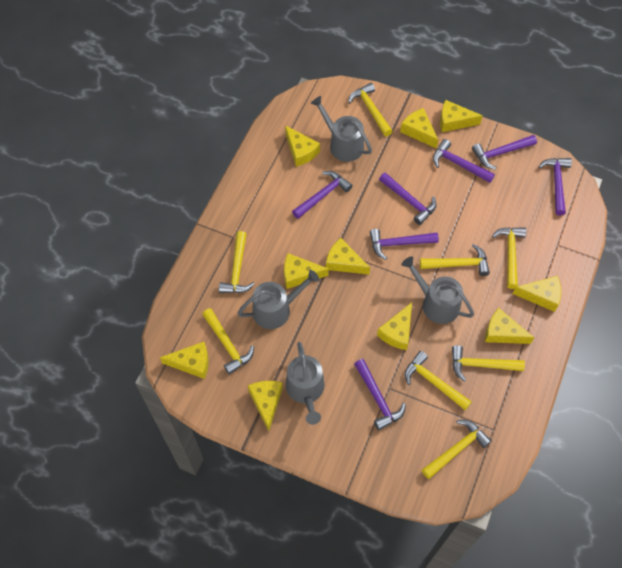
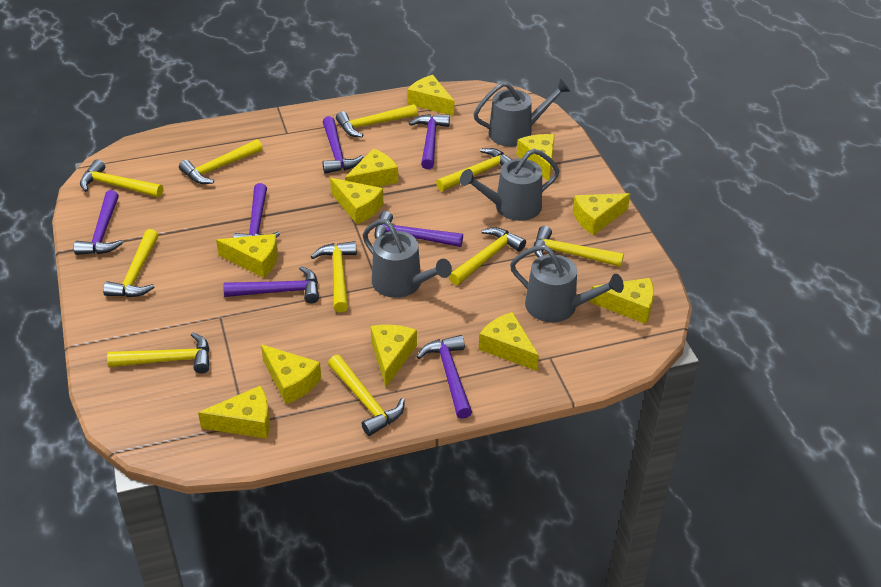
yellow cheese: 10 -> 11
yellow hammer: 8 -> 10

